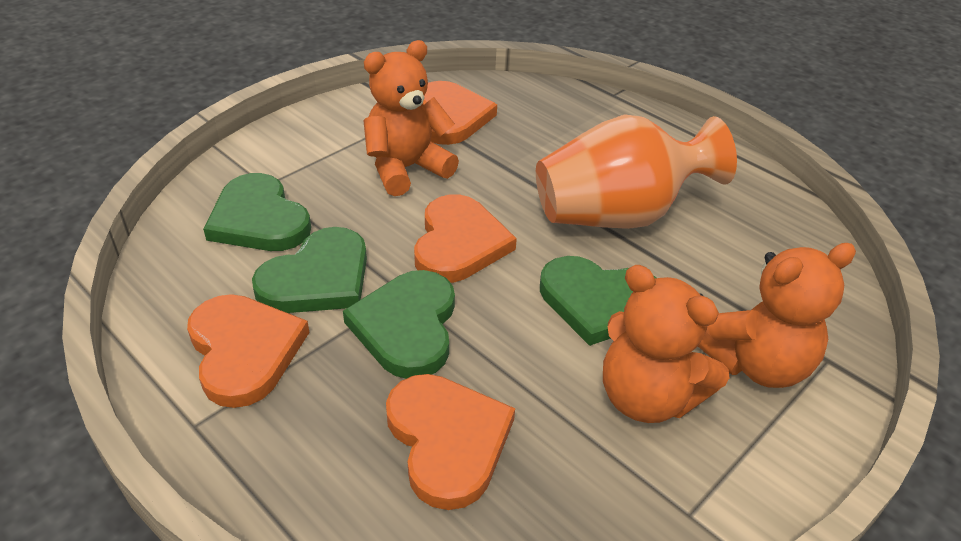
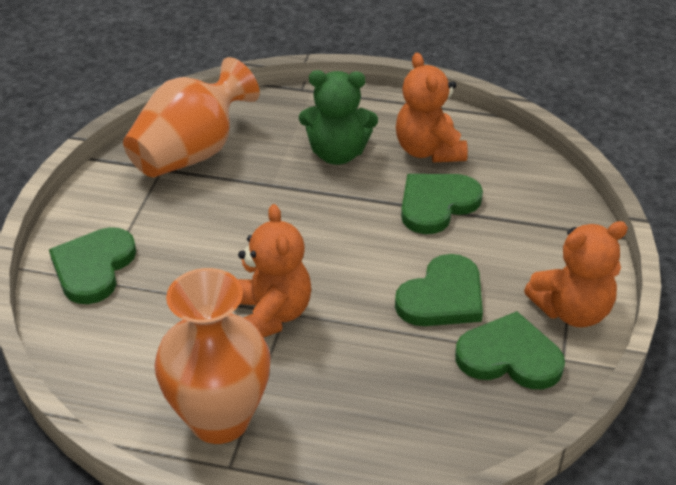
green teddy bear: 0 -> 1
orange heart: 4 -> 0
orange vase: 1 -> 2

